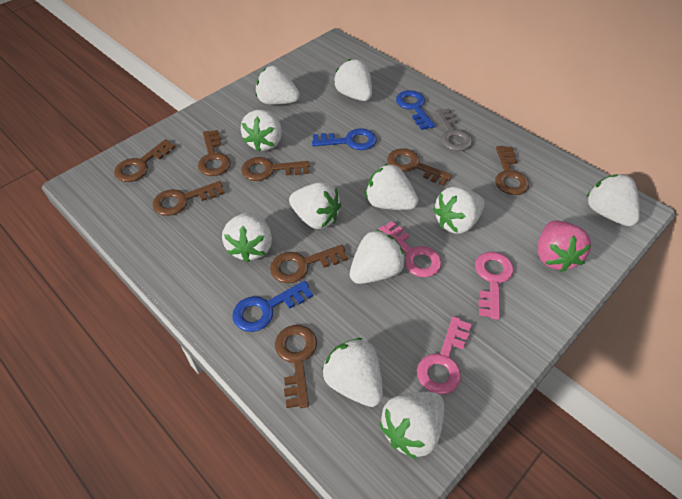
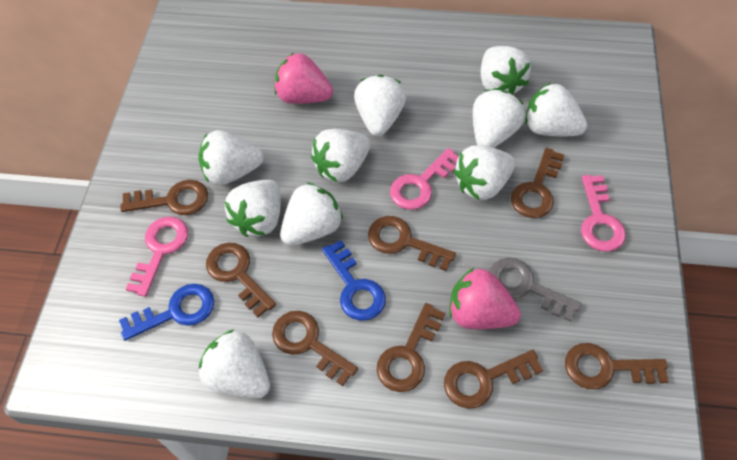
blue key: 3 -> 2
pink strawberry: 1 -> 2
white strawberry: 11 -> 10

